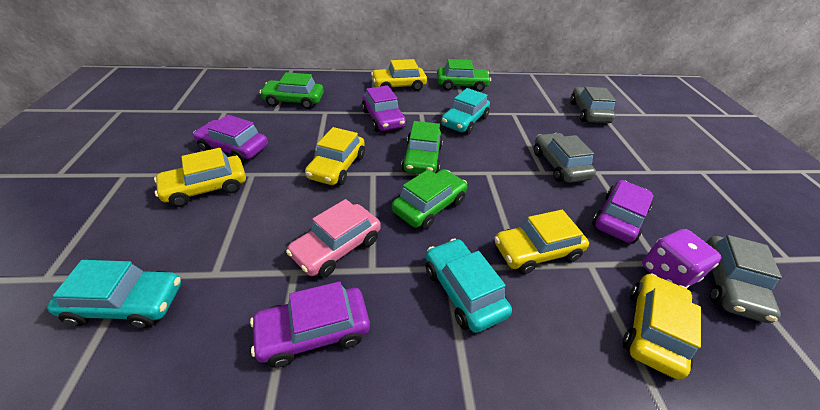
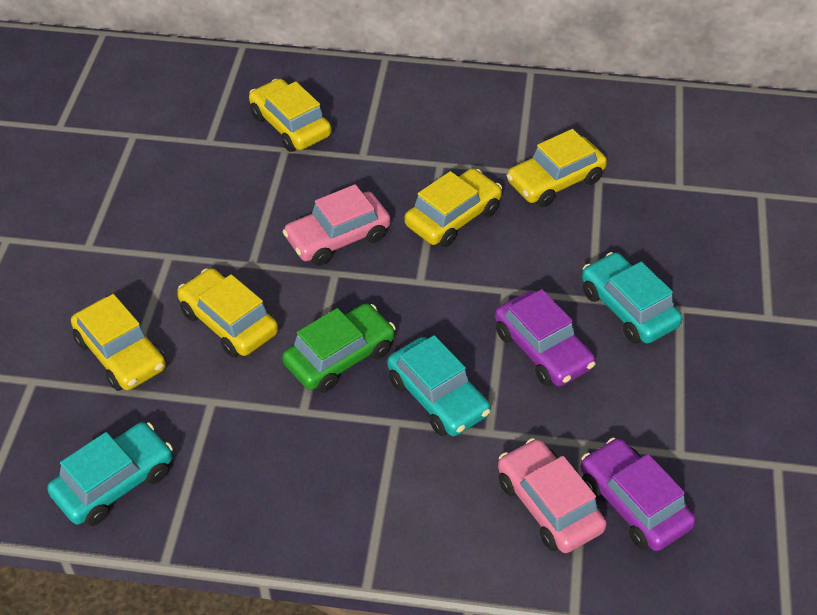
green car: 4 -> 1
grey car: 3 -> 0
pink car: 1 -> 2
purple car: 4 -> 2
purple dice: 1 -> 0

